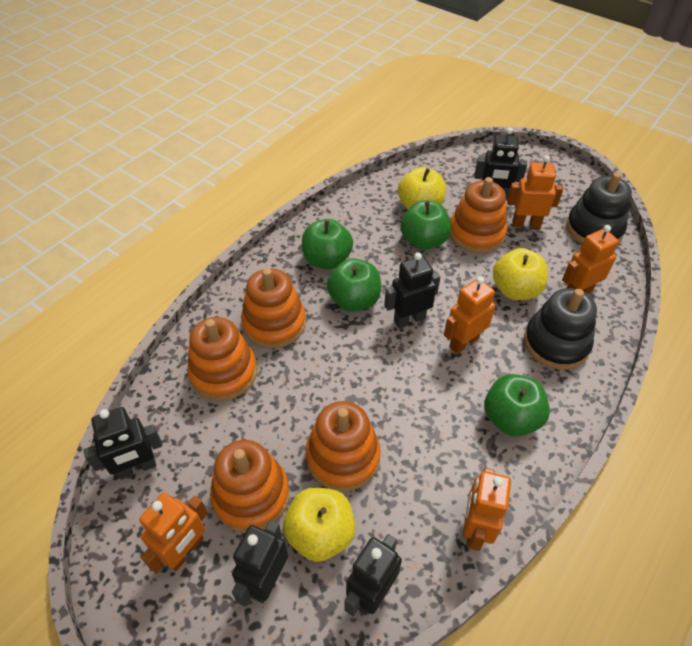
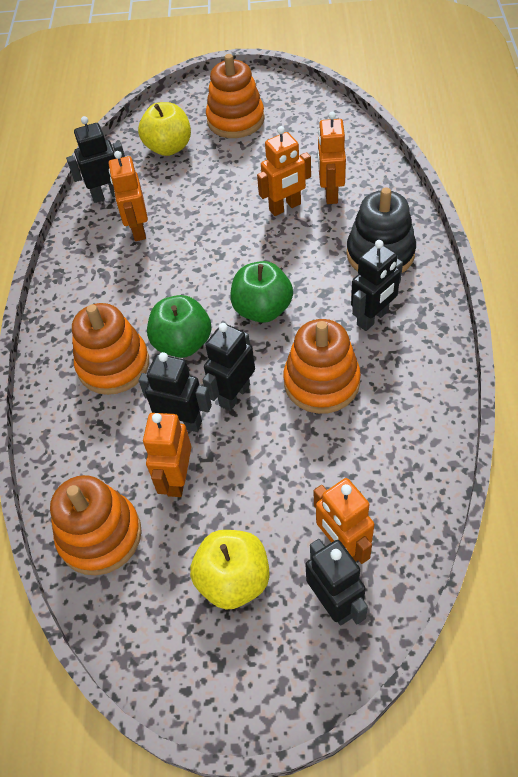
black stacking toy: 2 -> 1
green apple: 4 -> 2
orange stacking toy: 5 -> 4
yellow apple: 3 -> 2

